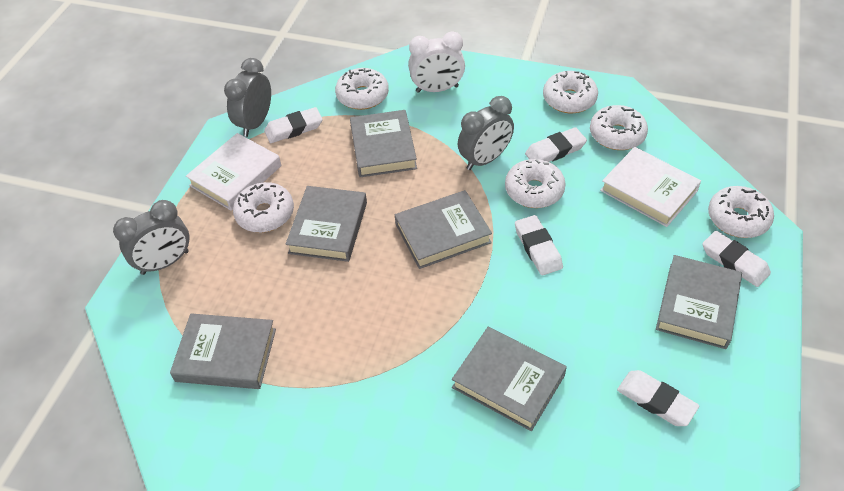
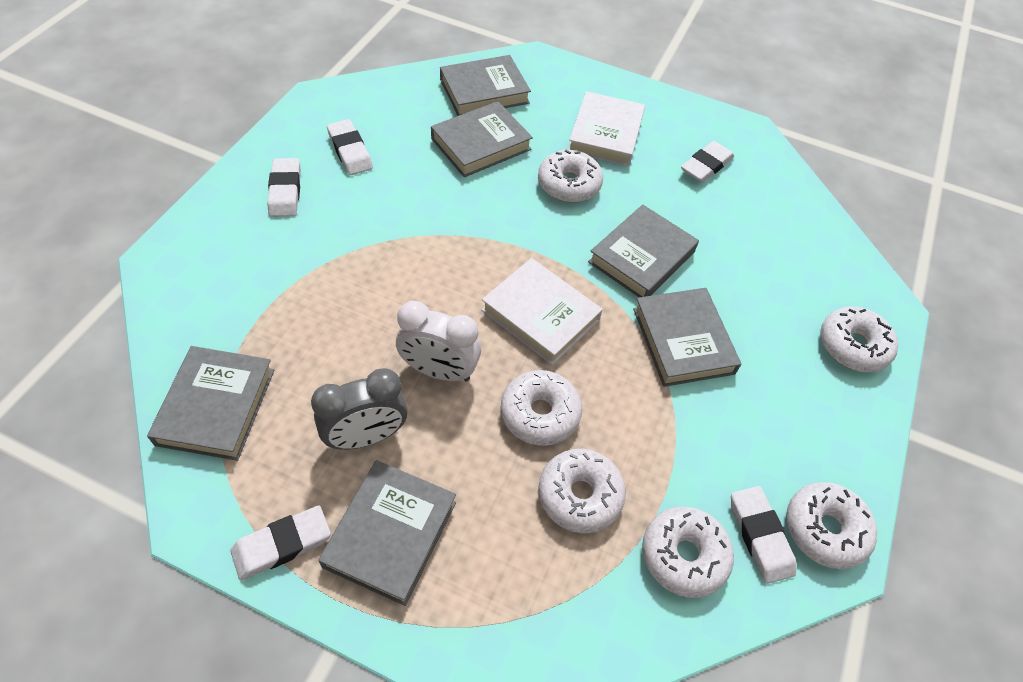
grey clock: 3 -> 1

